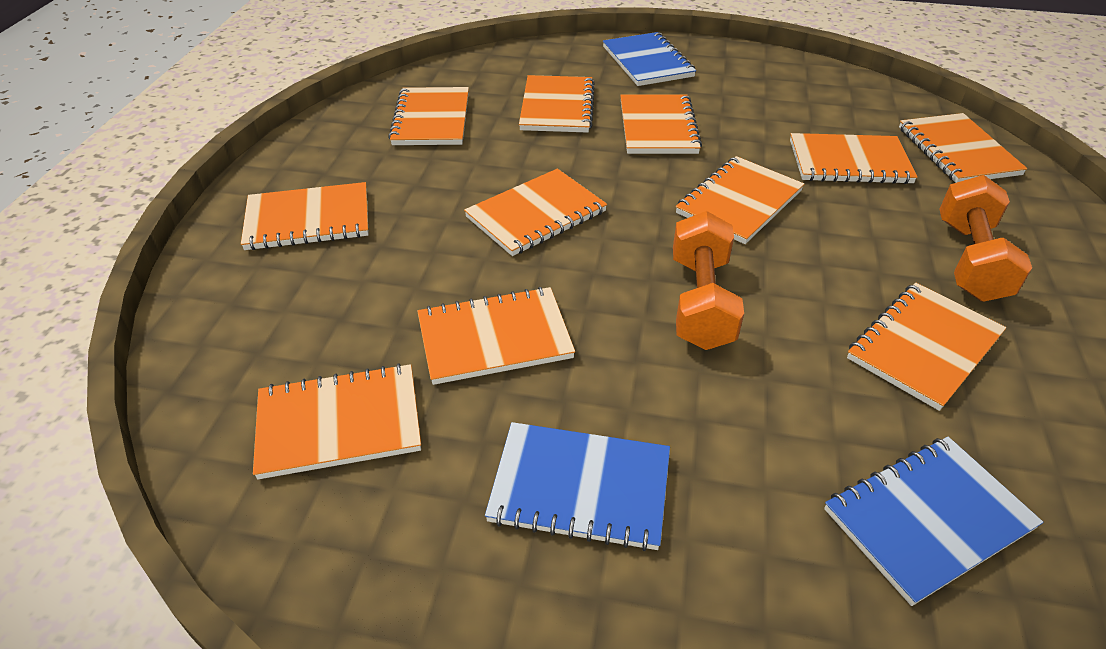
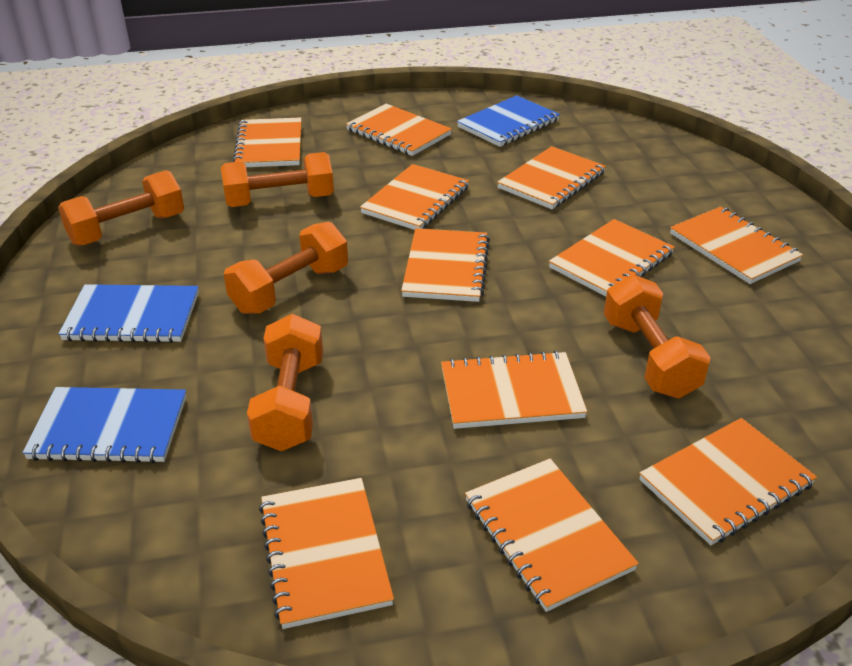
orange dumbbell: 2 -> 5

